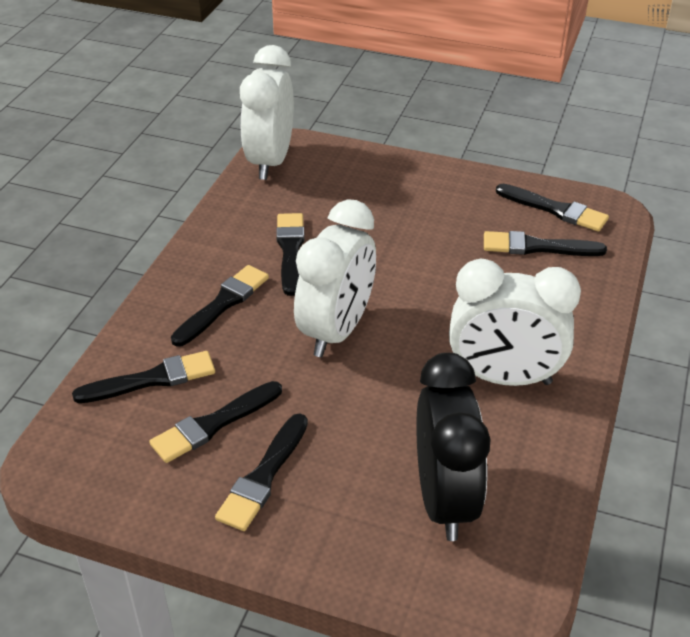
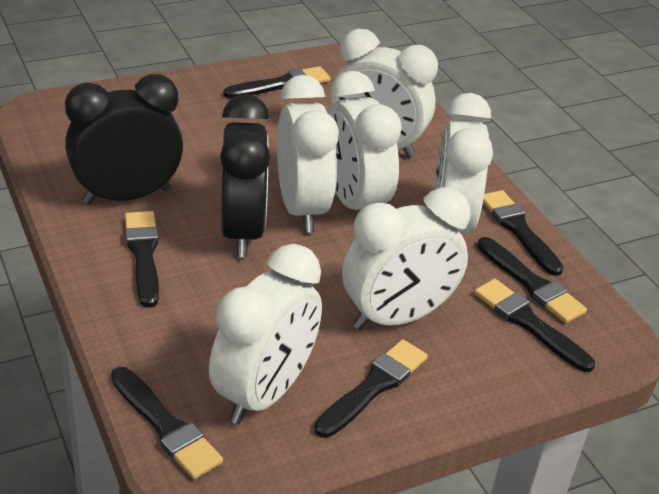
black clock: 1 -> 2
white clock: 3 -> 6

